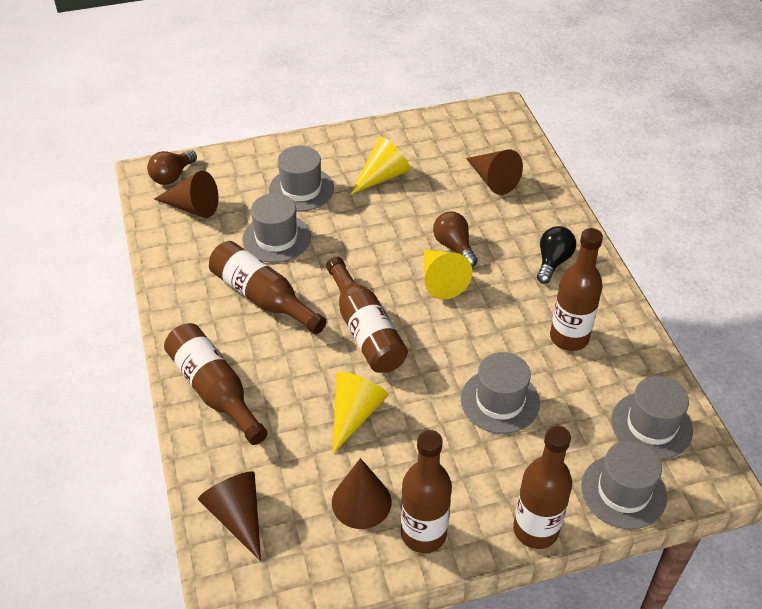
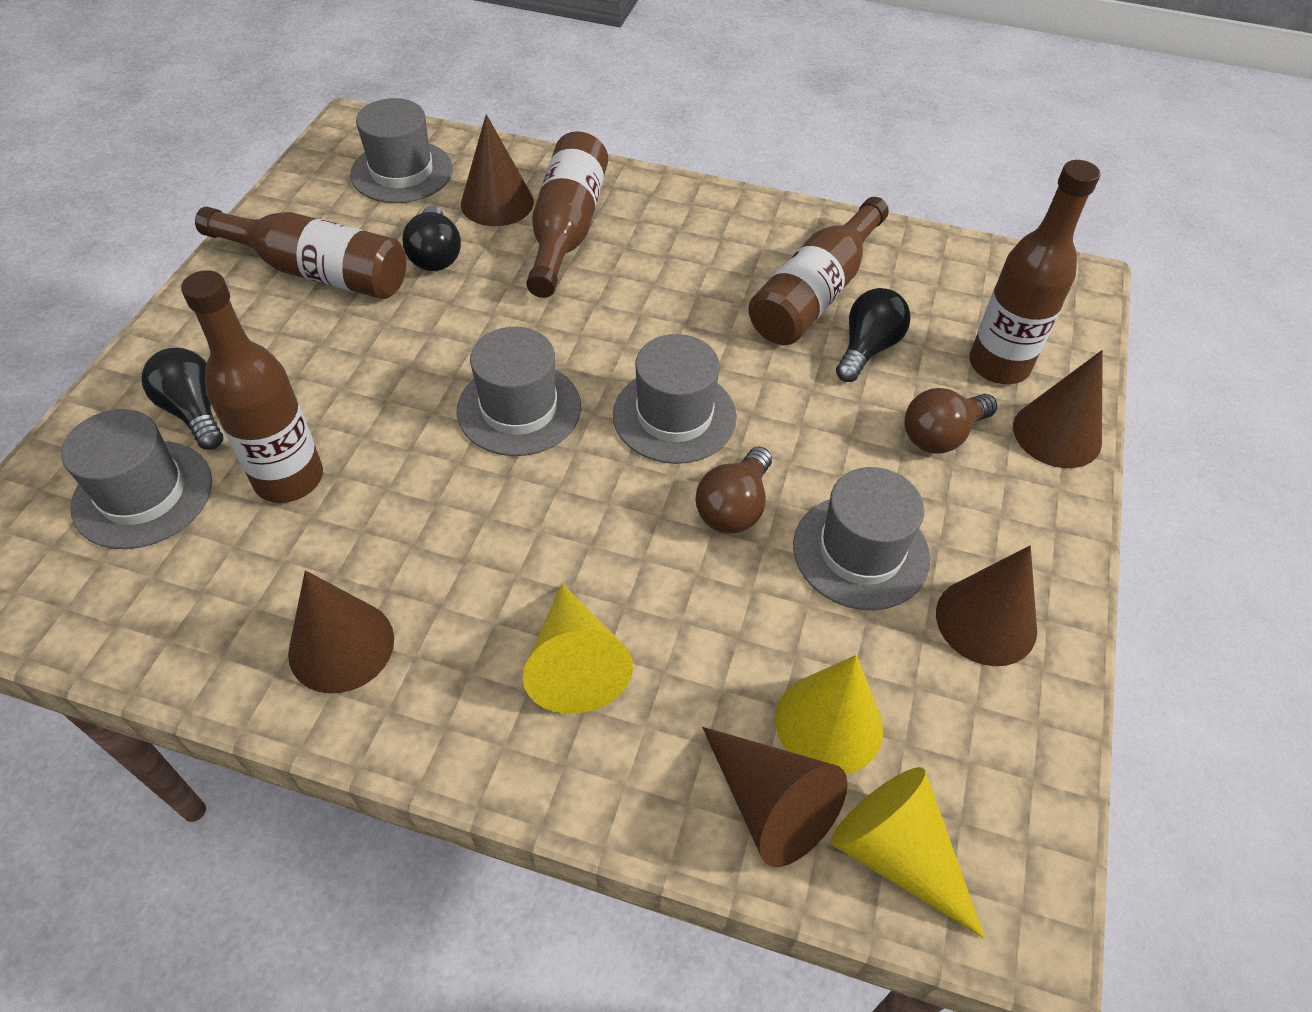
black light bulb: 1 -> 3
brown bottle: 6 -> 5
brown cone: 4 -> 5

